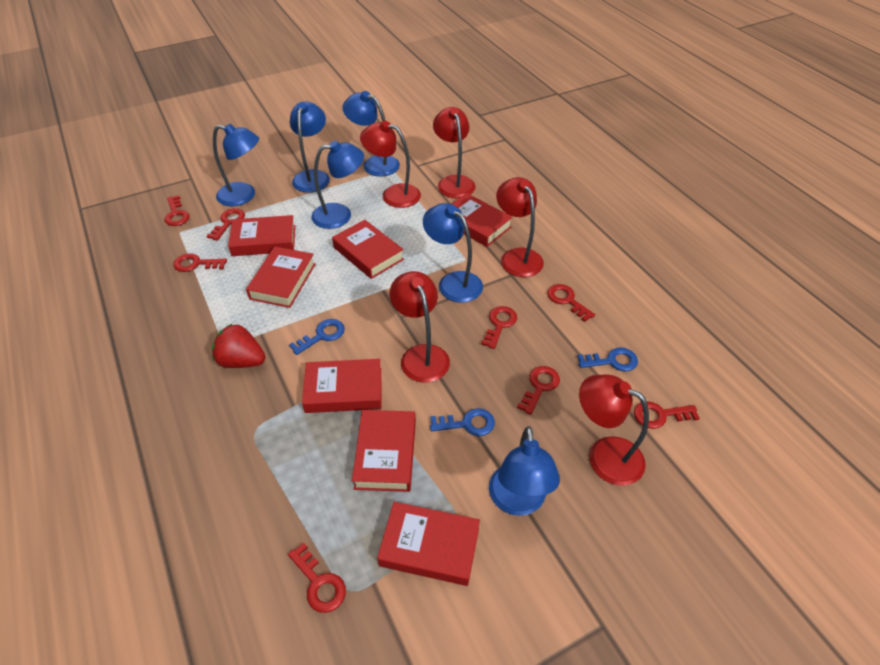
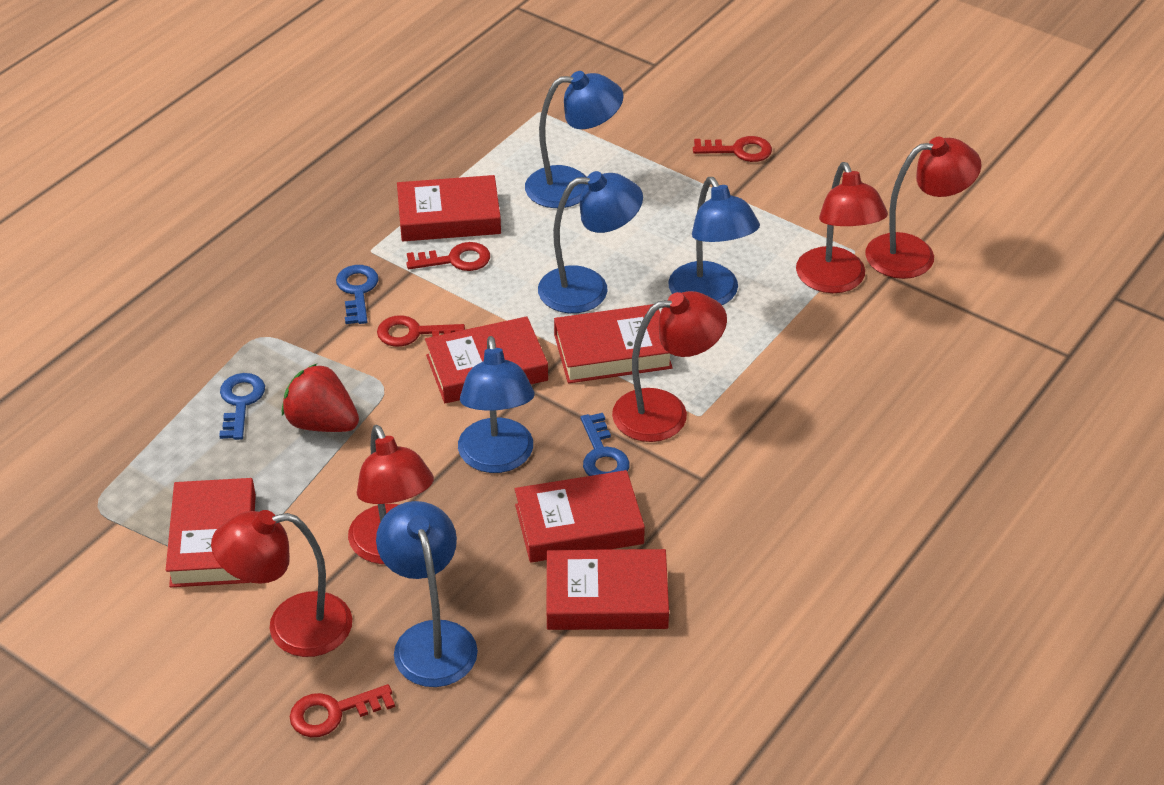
blue lamp: 6 -> 5
red book: 7 -> 6
red key: 8 -> 4

